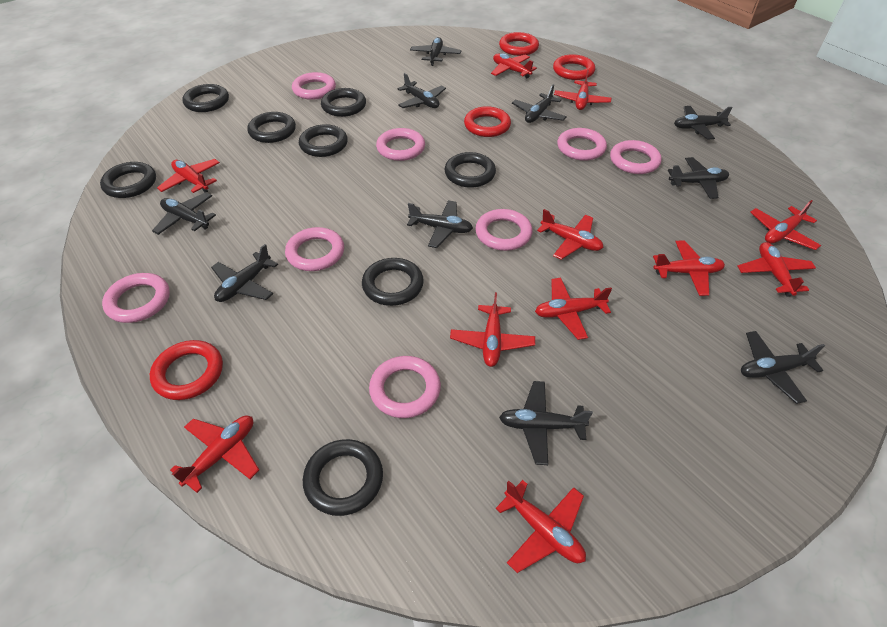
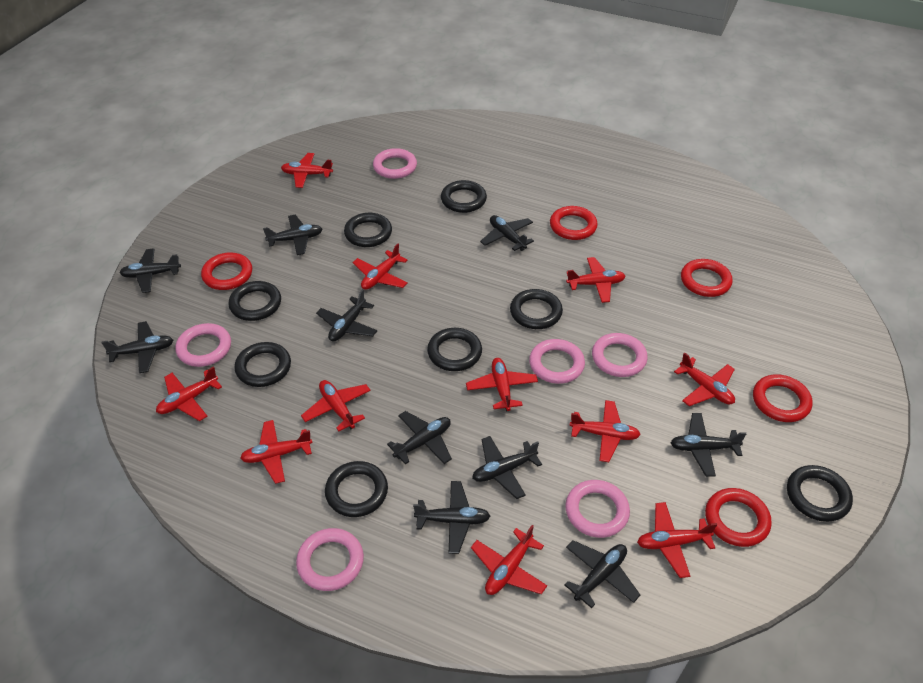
pink ring: 8 -> 6
red ring: 4 -> 5

